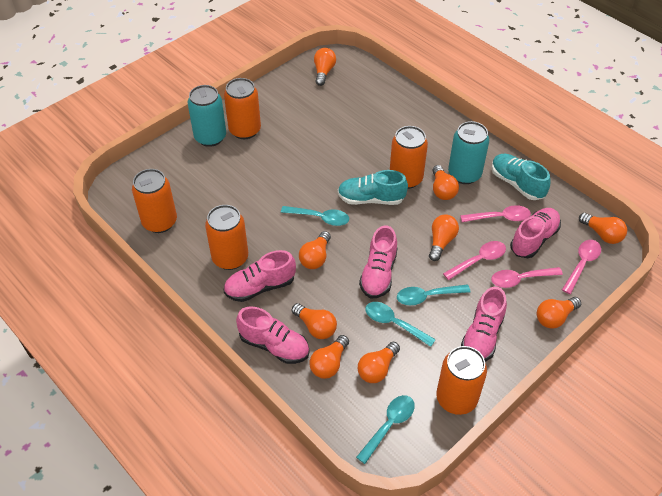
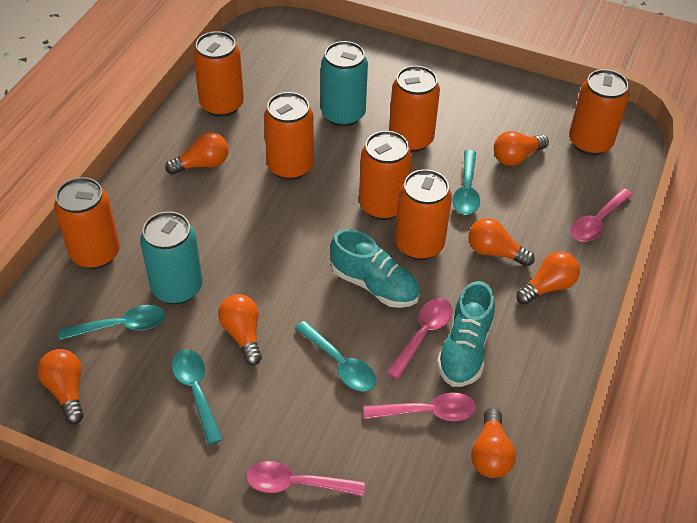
orange can: 5 -> 7
orange light bulb: 9 -> 7
pink shoe: 5 -> 0

